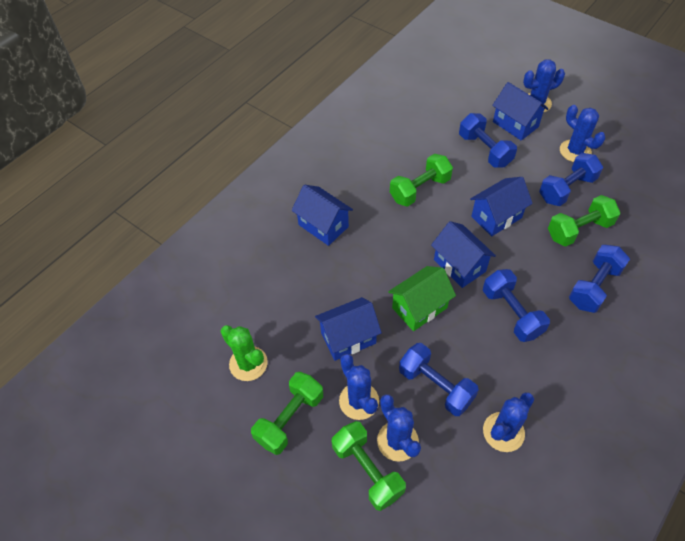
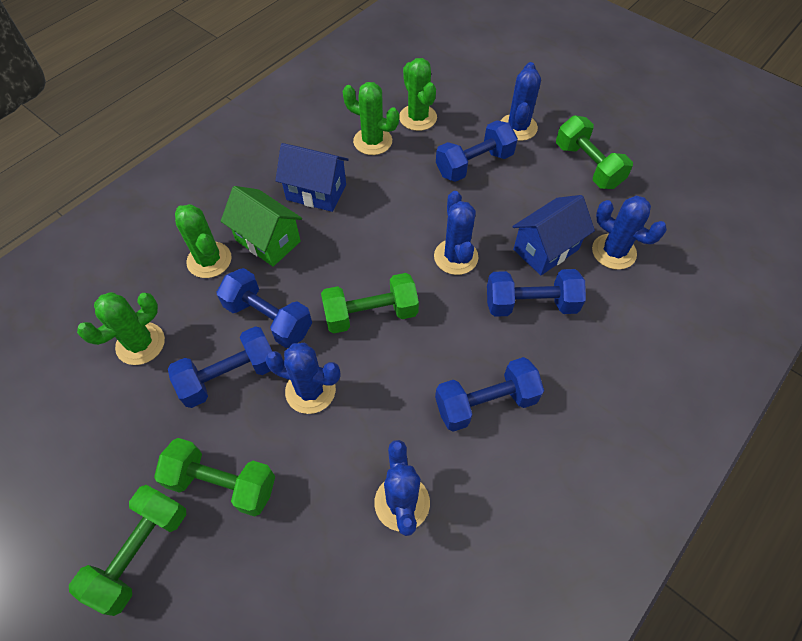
blue house: 5 -> 2
green cactus: 1 -> 4

